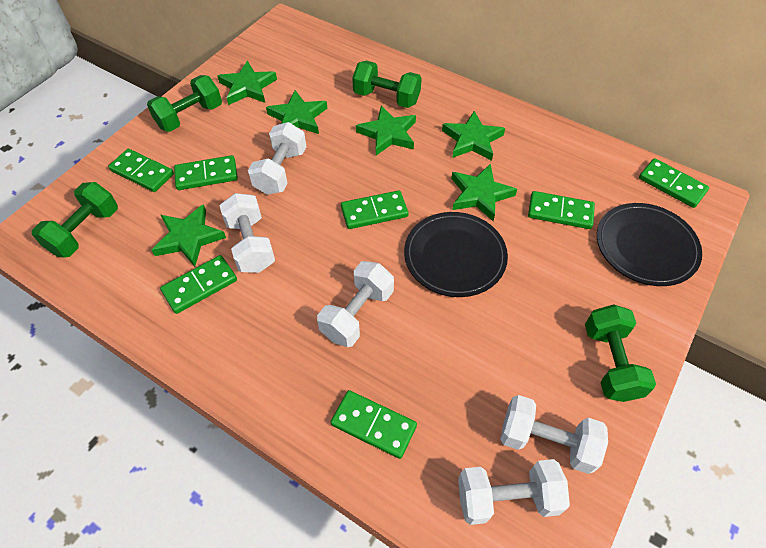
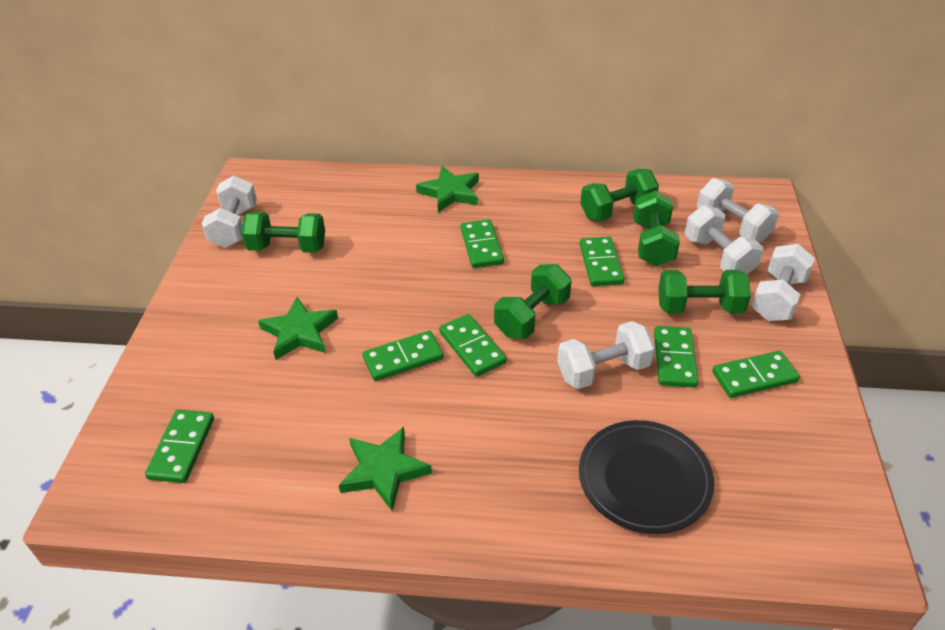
black plate: 2 -> 1
green dumbbell: 4 -> 5
green star: 6 -> 3

